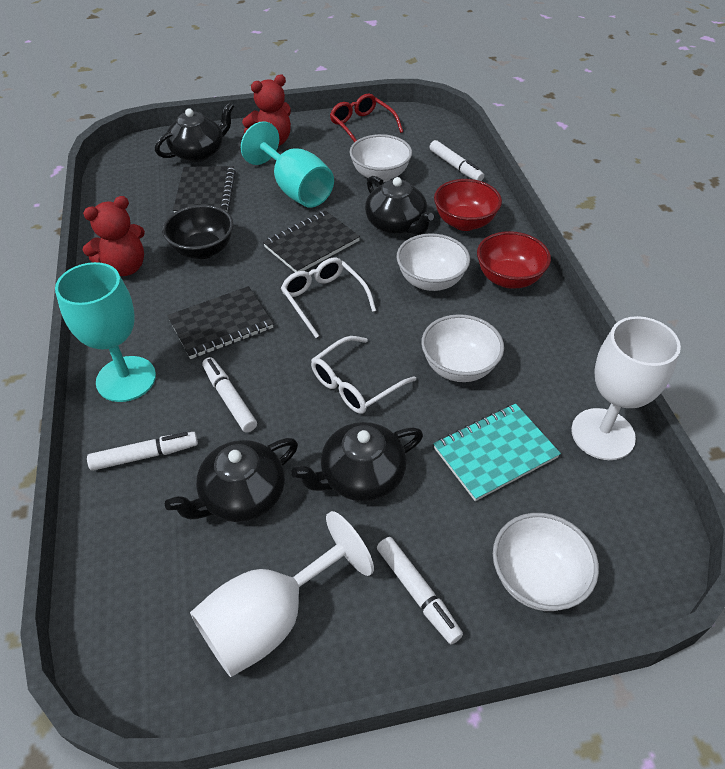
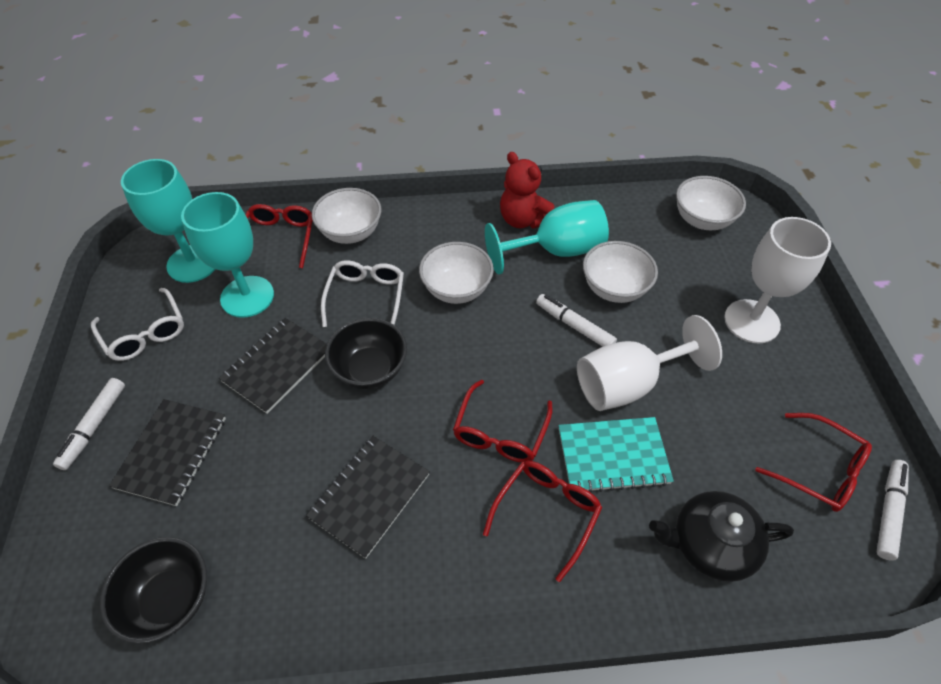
black bowl: 1 -> 2
black teapot: 4 -> 1
red bowl: 2 -> 0
red glasses: 1 -> 4
red teddy bear: 2 -> 1
turquoise goblet: 2 -> 3
white marker: 4 -> 3

